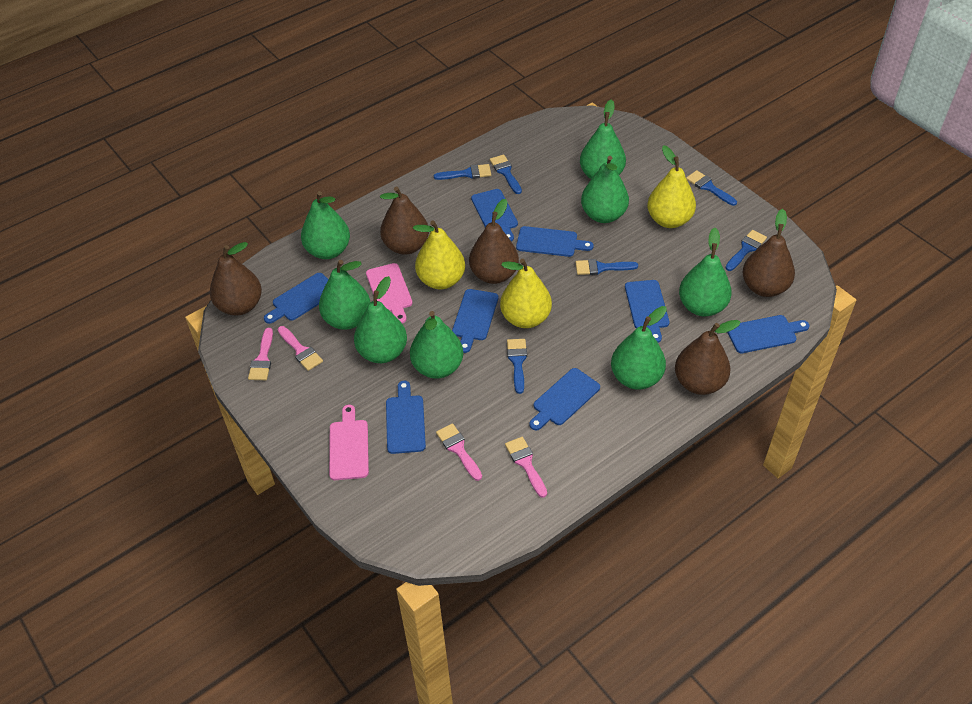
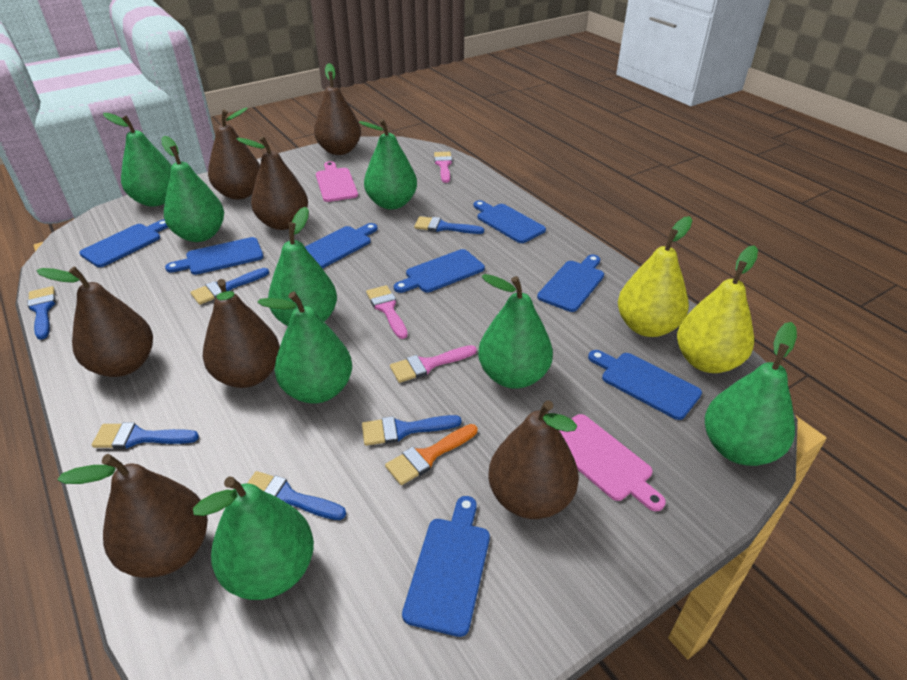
brown pear: 5 -> 7
orange brush: 0 -> 1
pink brush: 4 -> 3
yellow pear: 3 -> 2

